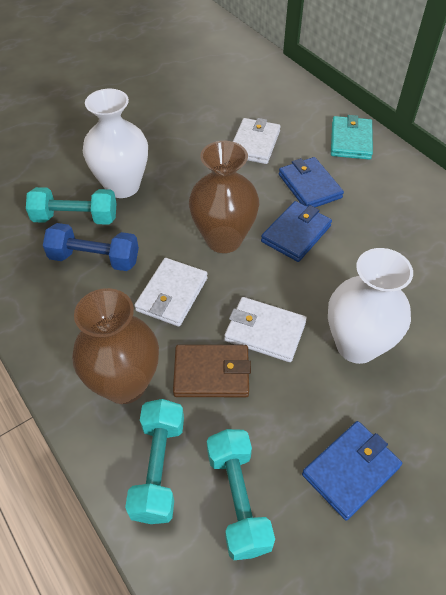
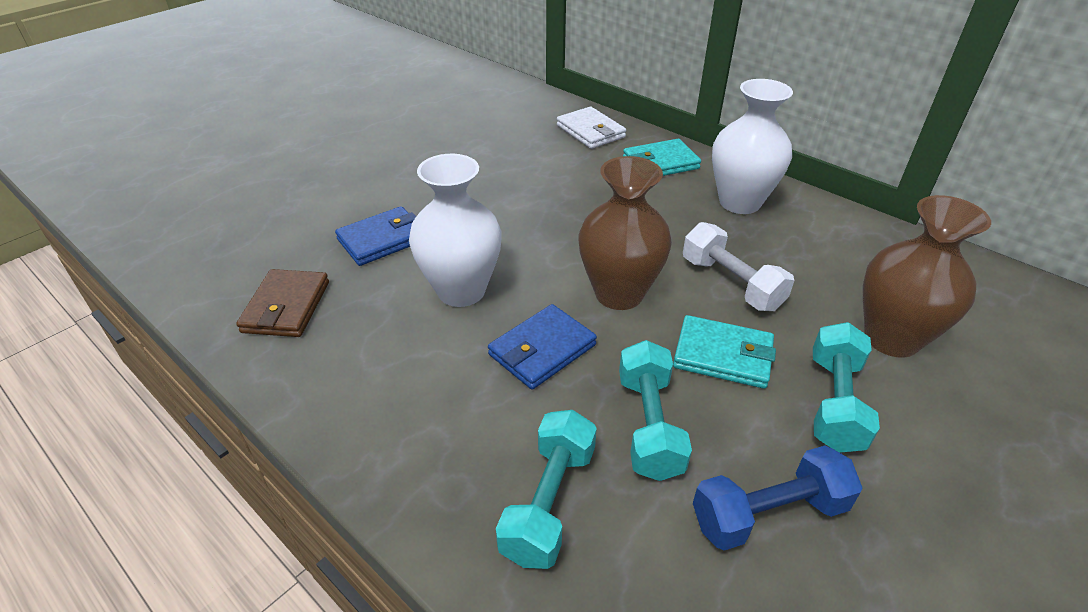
blue wallet: 3 -> 2
turquoise wallet: 1 -> 2
white dumbbell: 0 -> 1
white wallet: 3 -> 1

